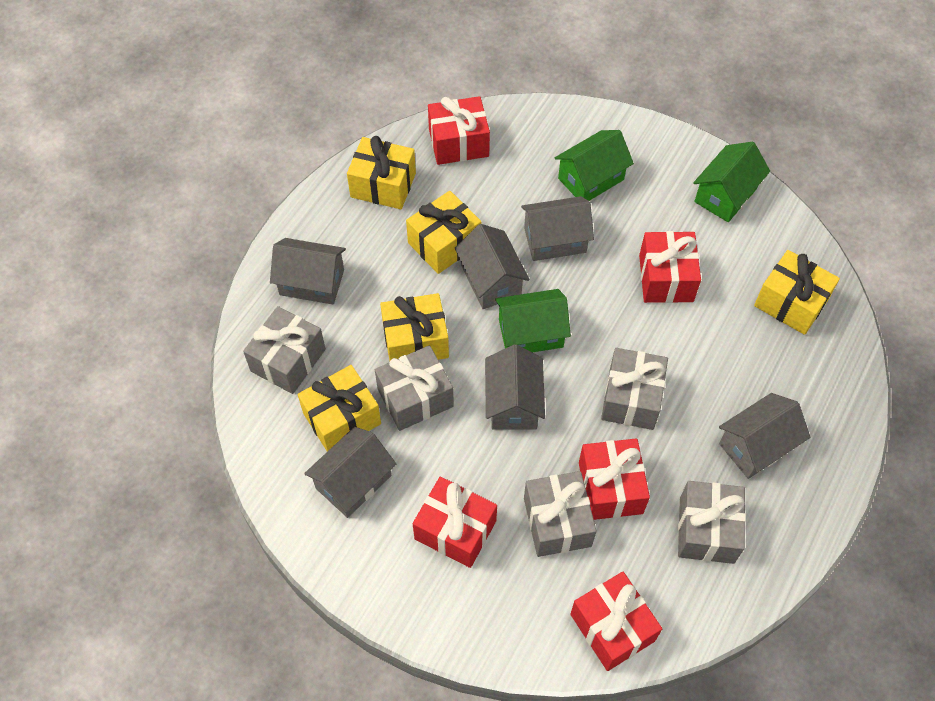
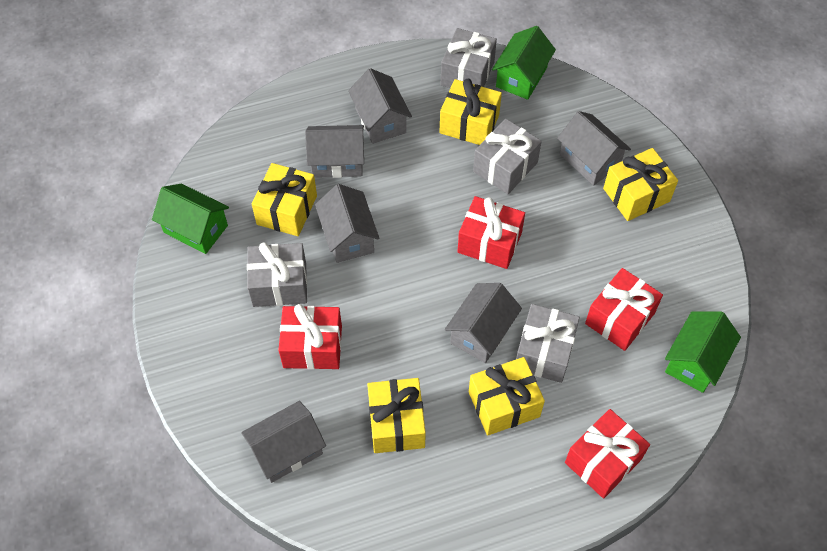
grey gift: 5 -> 4
red gift: 5 -> 4

